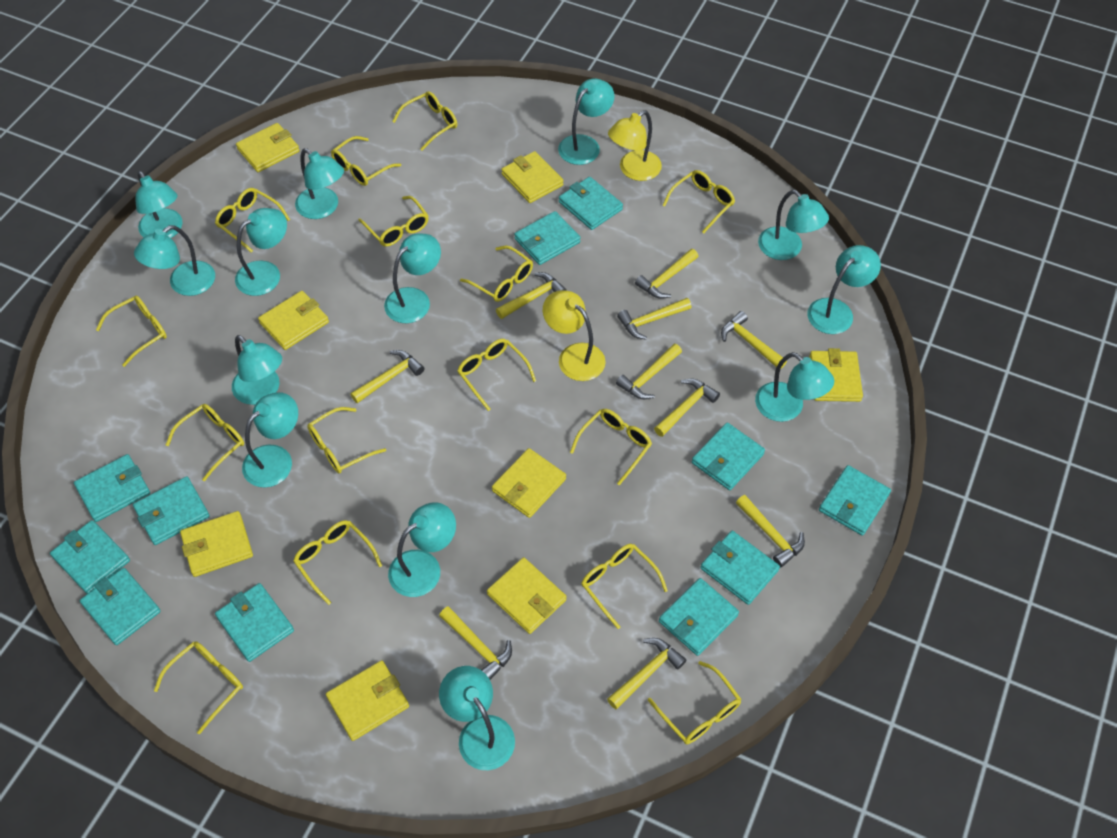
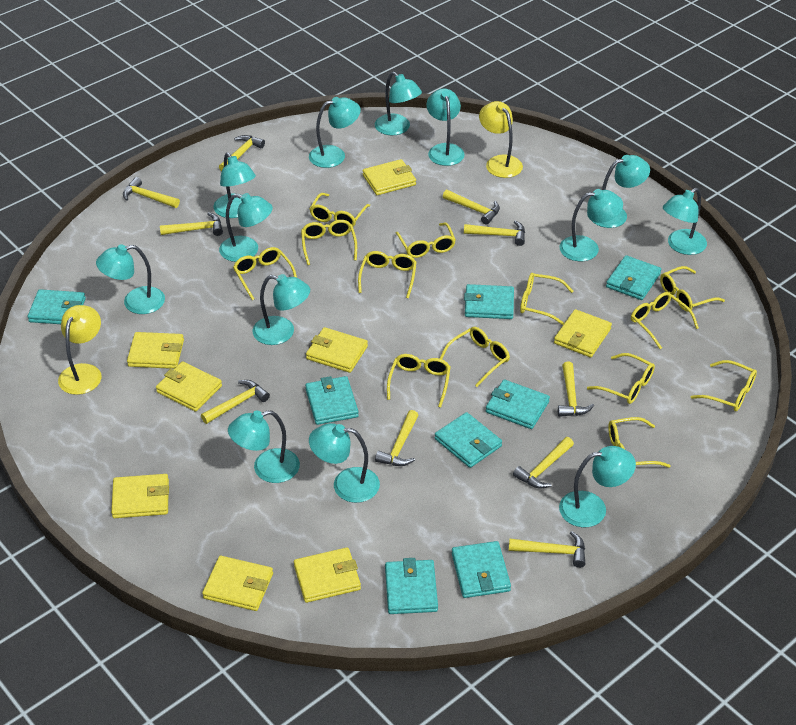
turquoise wallet: 11 -> 8
yellow glasses: 15 -> 13

